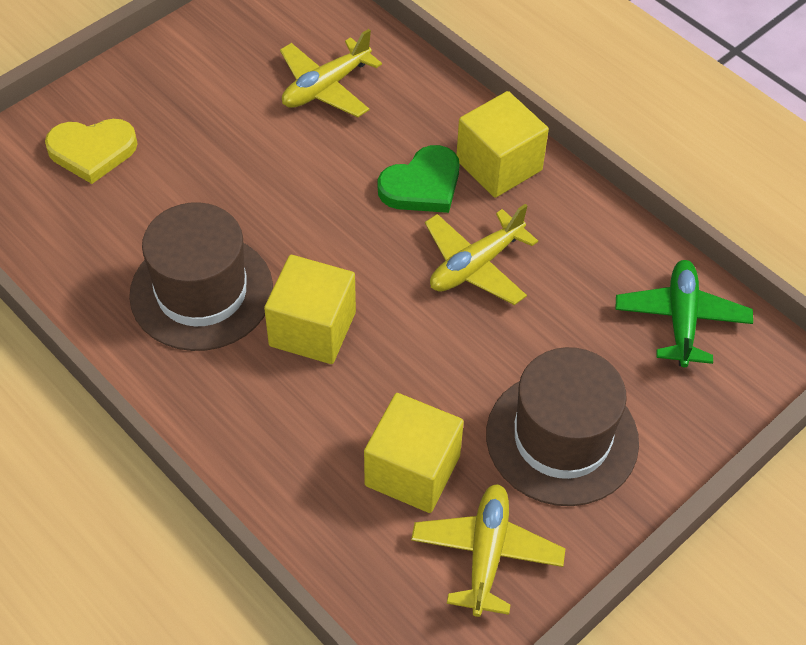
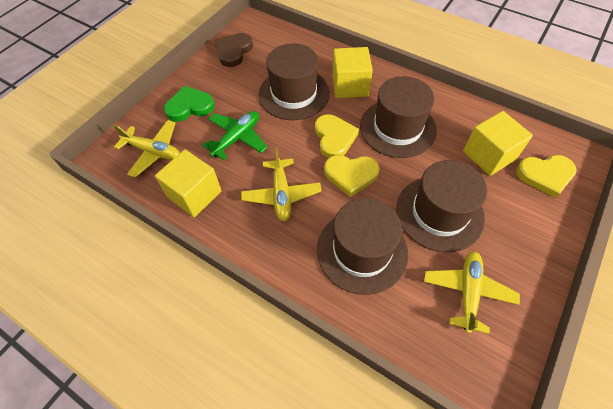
brown hat: 2 -> 4
brown heart: 0 -> 1
yellow heart: 1 -> 3

